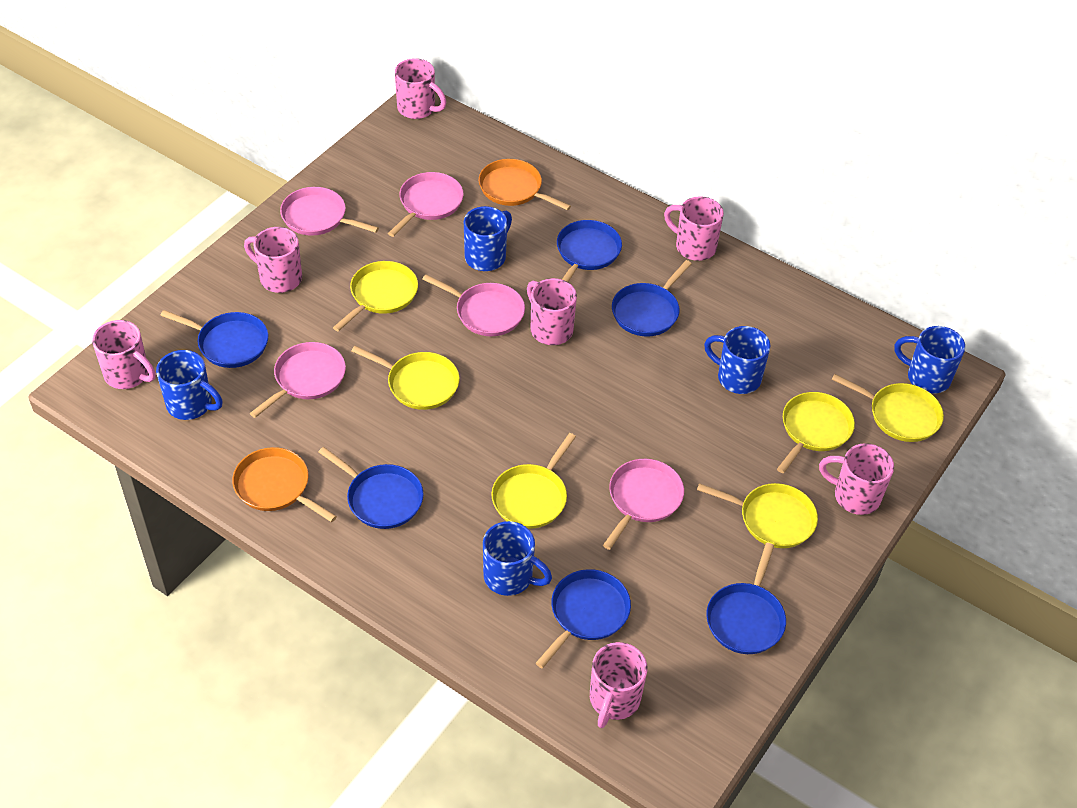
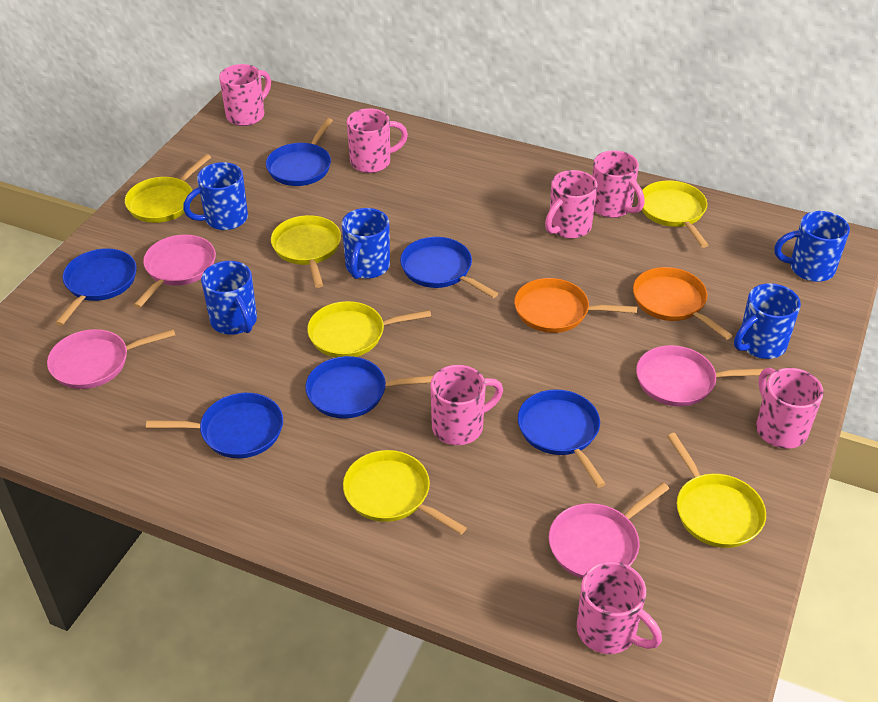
pink pan: 5 -> 4

